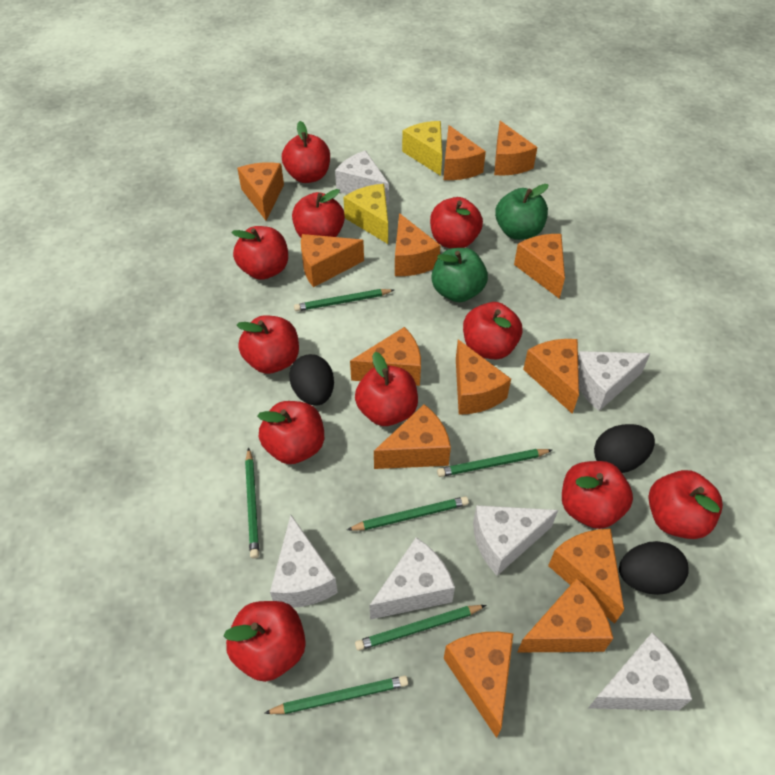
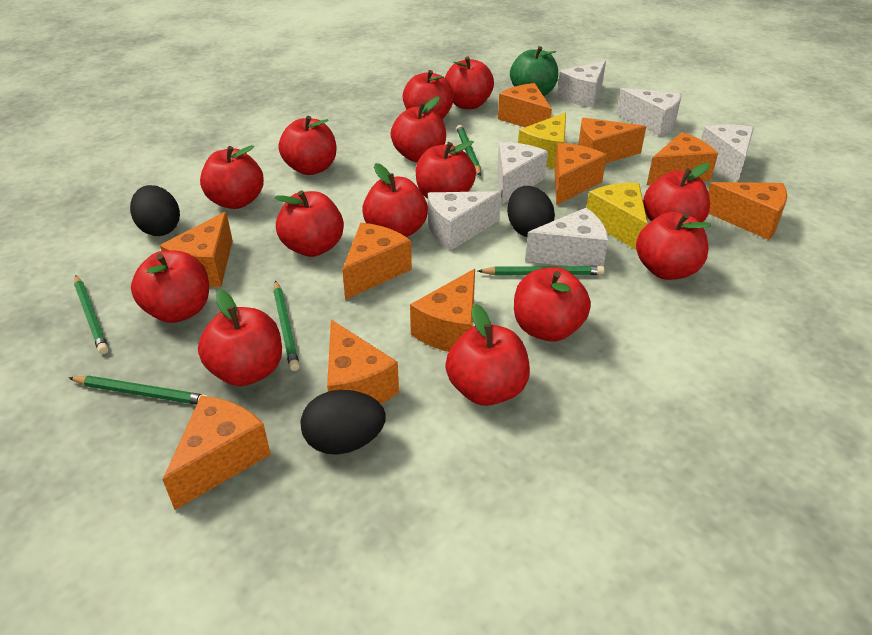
green apple: 2 -> 1
green pencil: 6 -> 5
orange cheese: 13 -> 10
red apple: 11 -> 14

